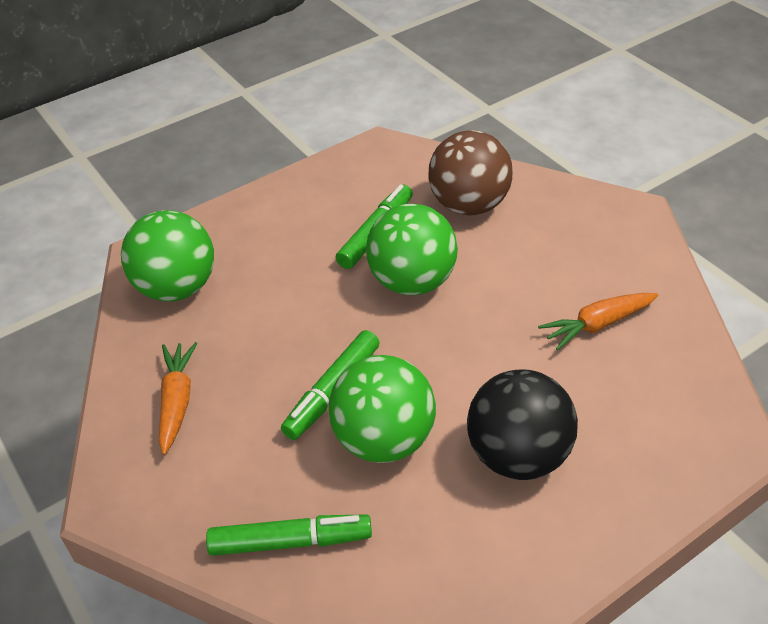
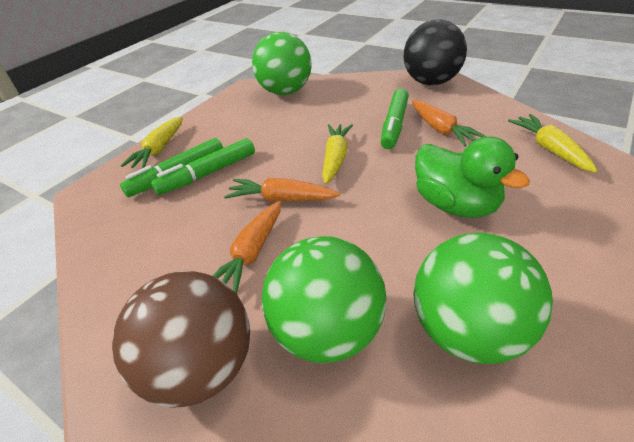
green duck: 0 -> 1
orange carrot: 2 -> 3
yellow carrot: 0 -> 3

